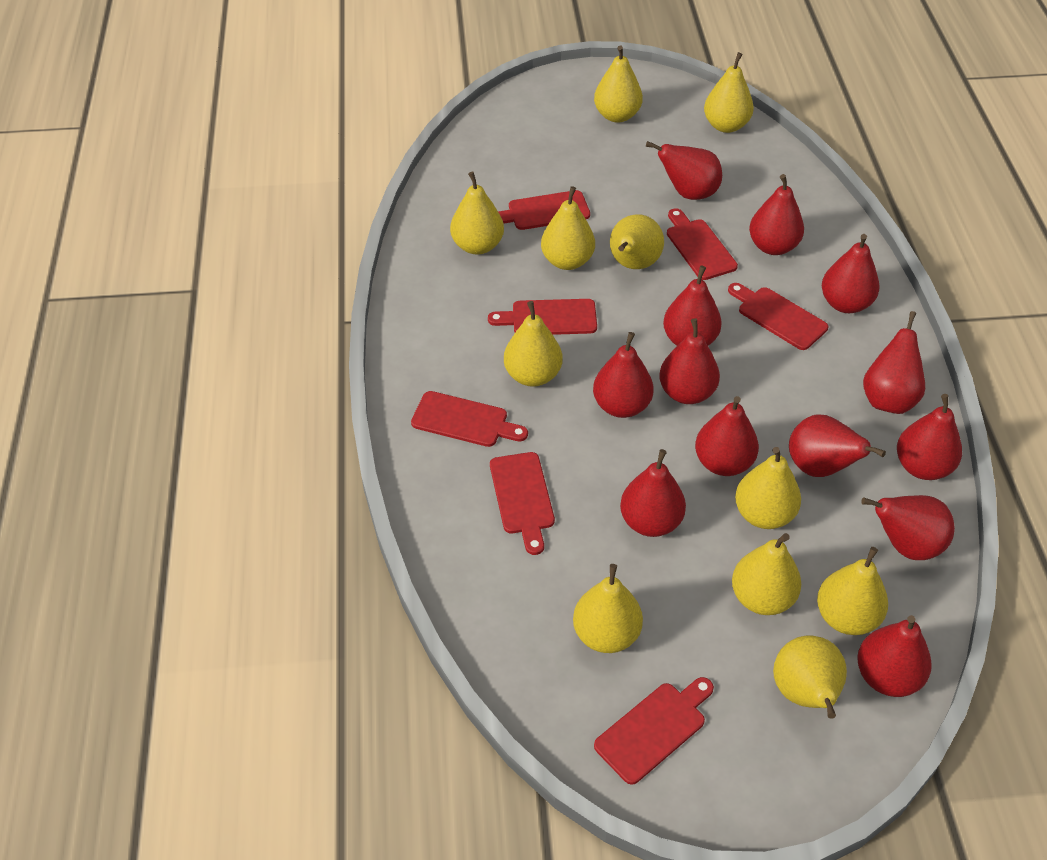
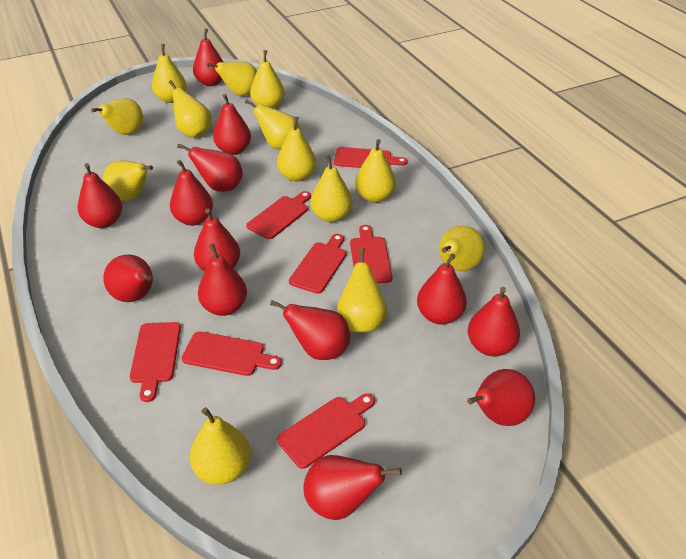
yellow pear: 11 -> 13

